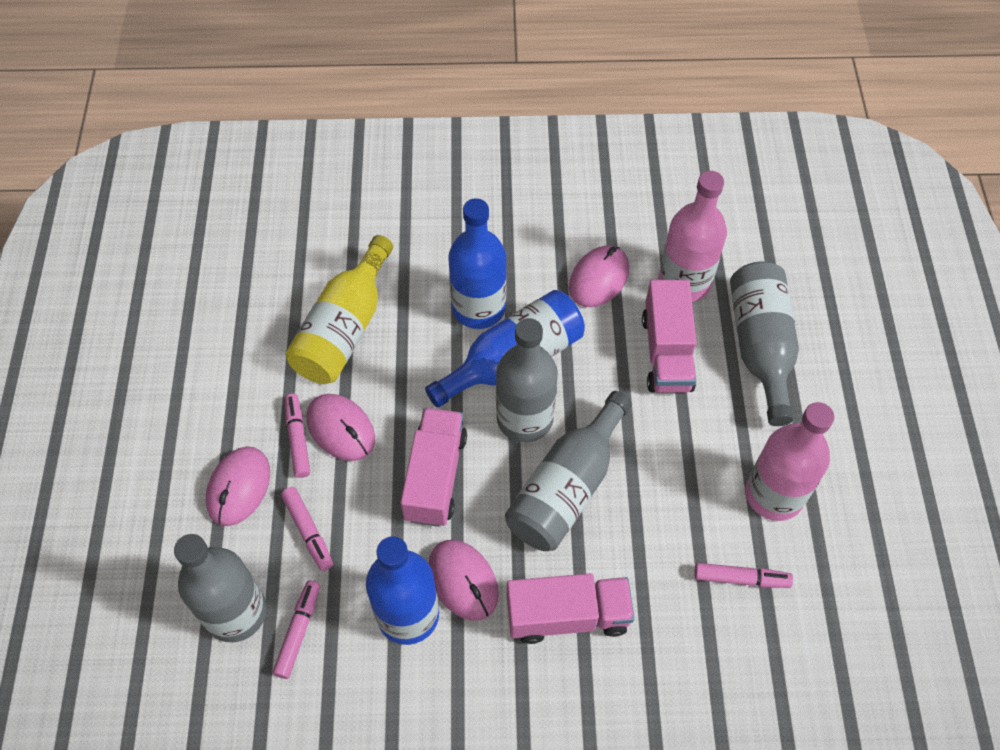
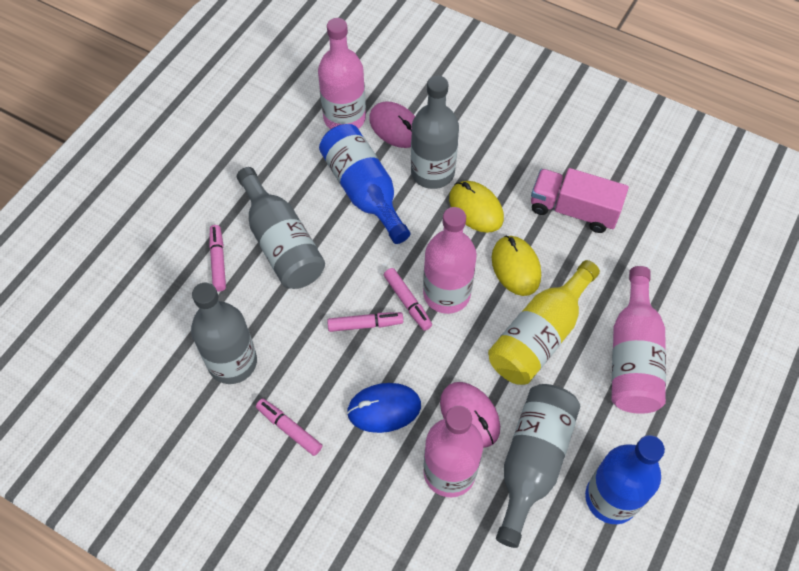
blue bottle: 3 -> 2
blue mouse: 0 -> 1
pink bottle: 2 -> 4
pink mouse: 4 -> 2
pink truck: 3 -> 1
yellow mouse: 0 -> 2

